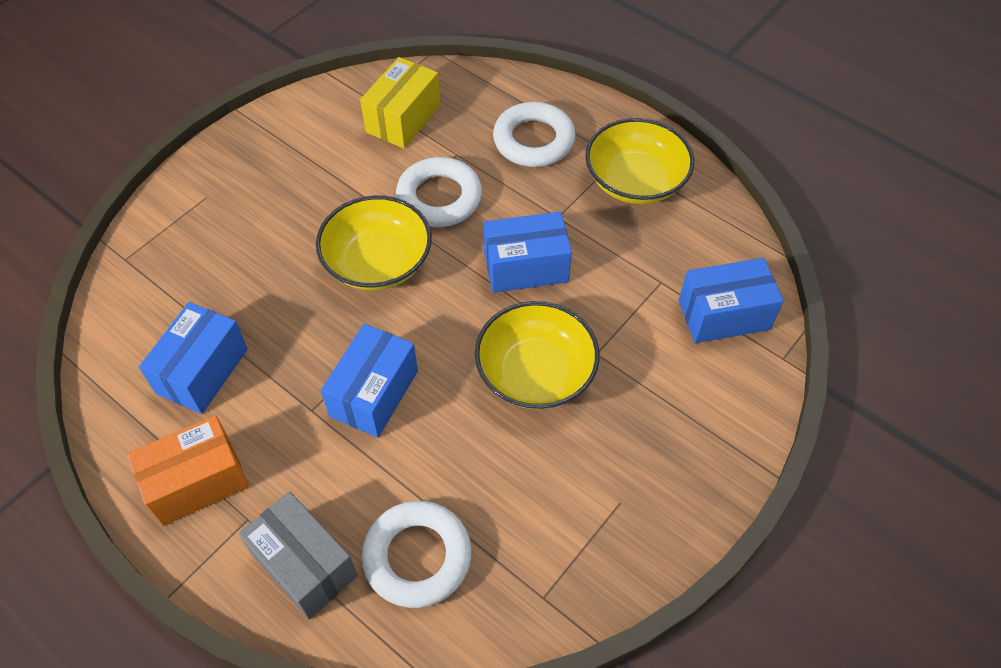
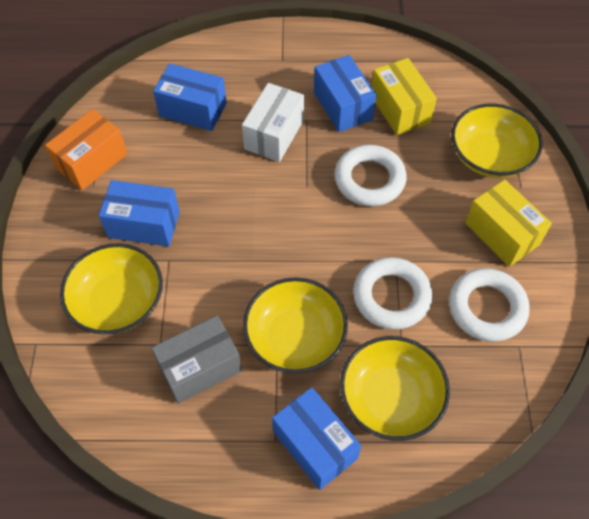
white box: 0 -> 1
yellow bowl: 3 -> 4
yellow box: 1 -> 2

